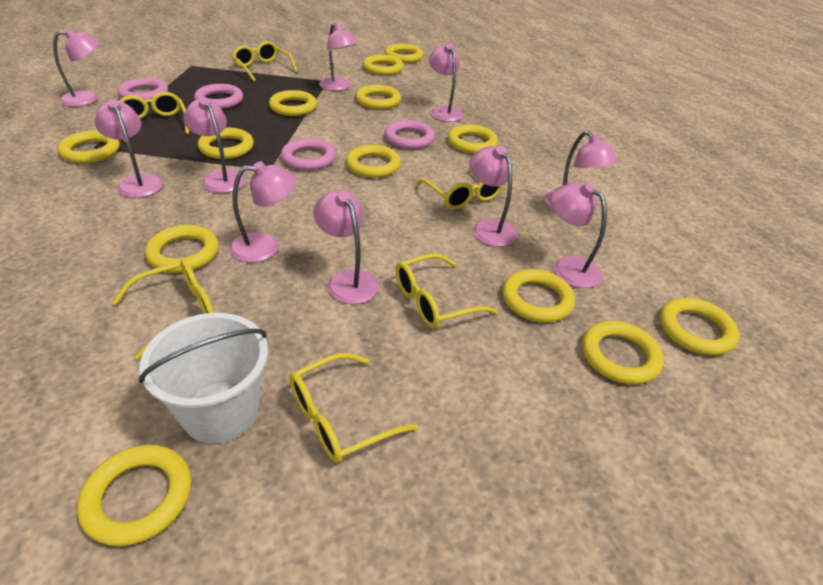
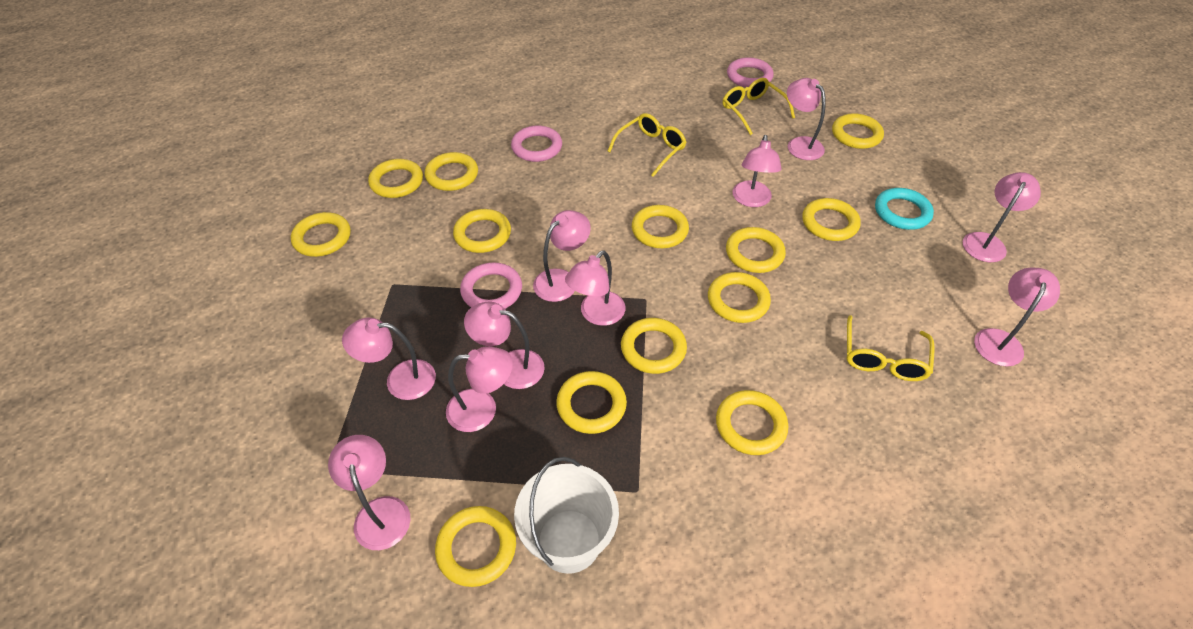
pink ring: 4 -> 3
turquoise ring: 0 -> 1
yellow glasses: 6 -> 3

